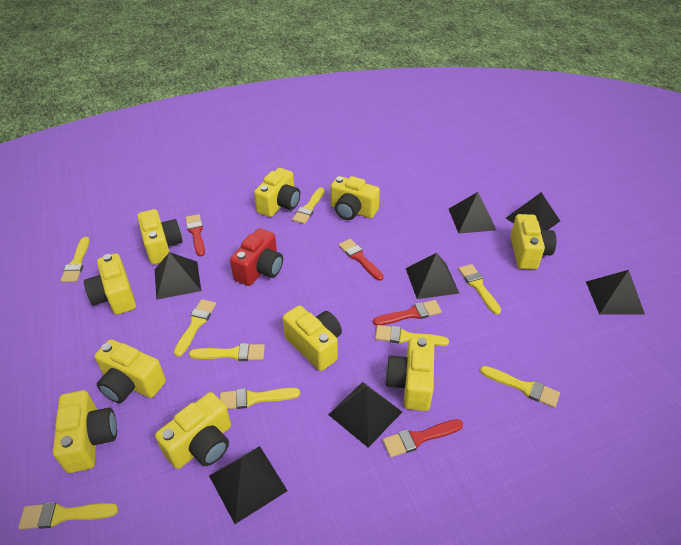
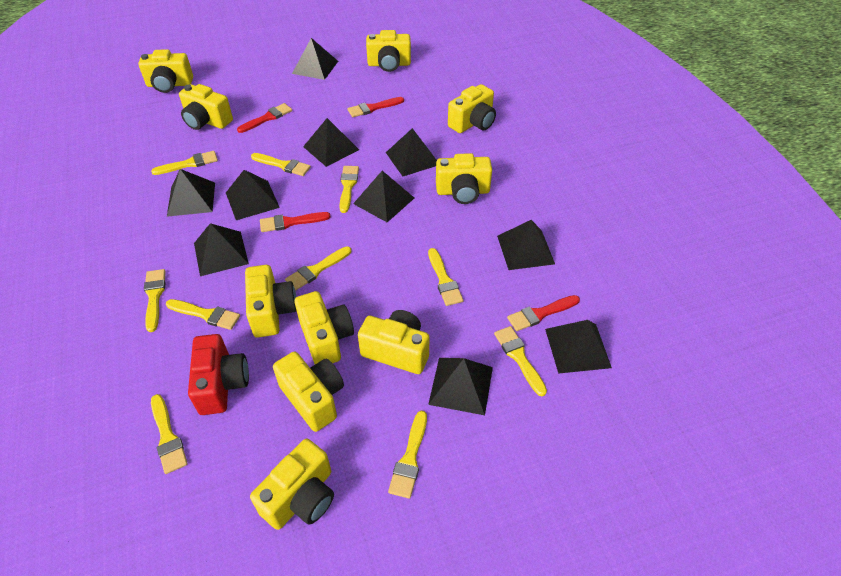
black pyramid: 7 -> 10
yellow brush: 9 -> 10

